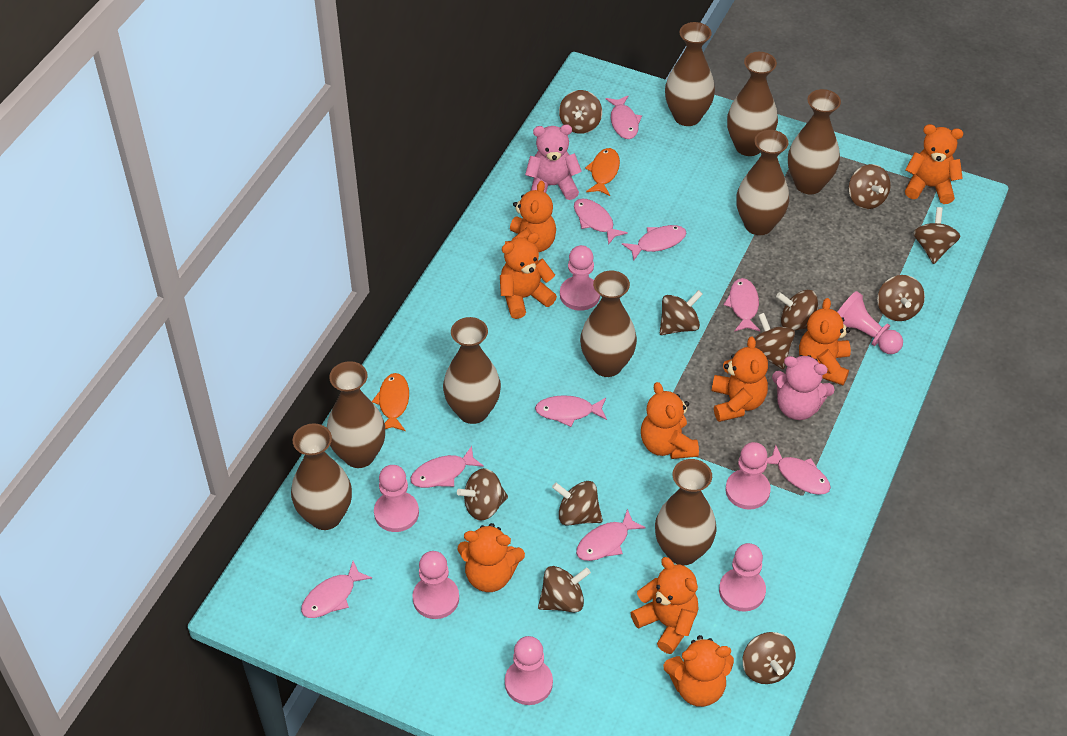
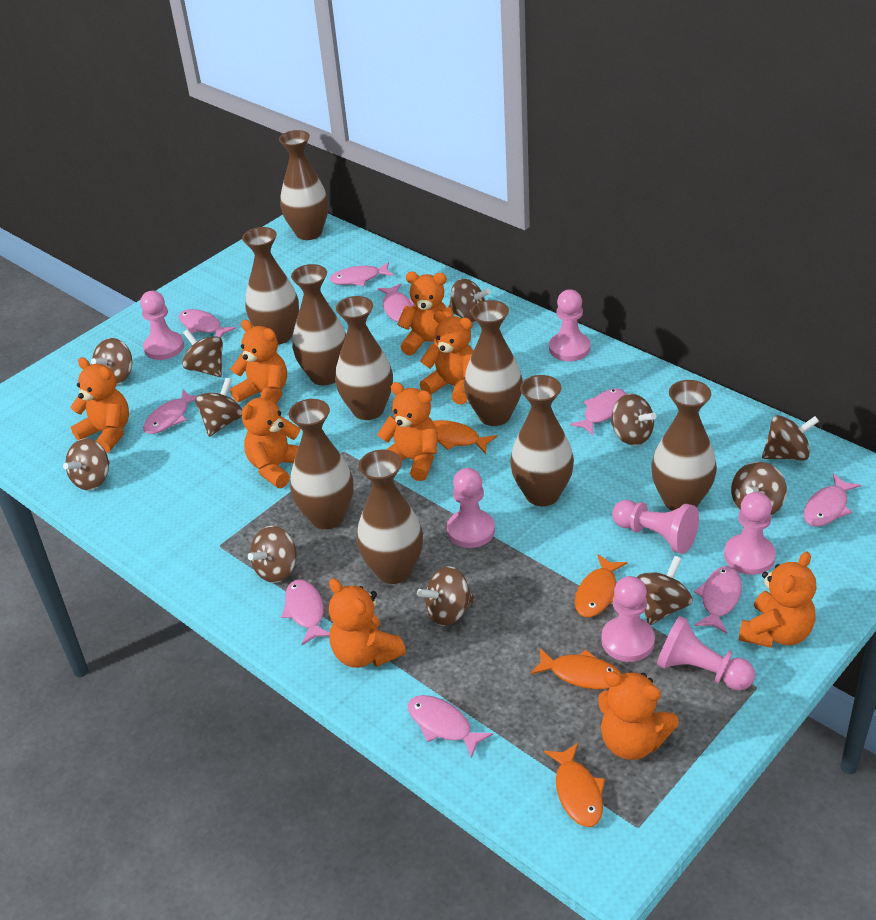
orange fish: 2 -> 4
pink teddy bear: 2 -> 0

